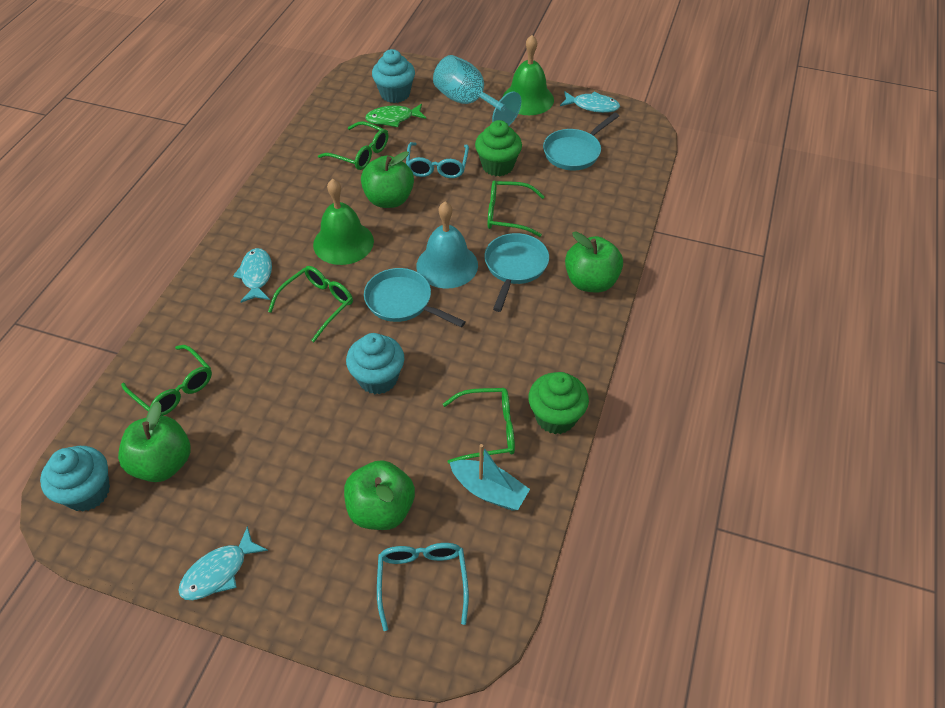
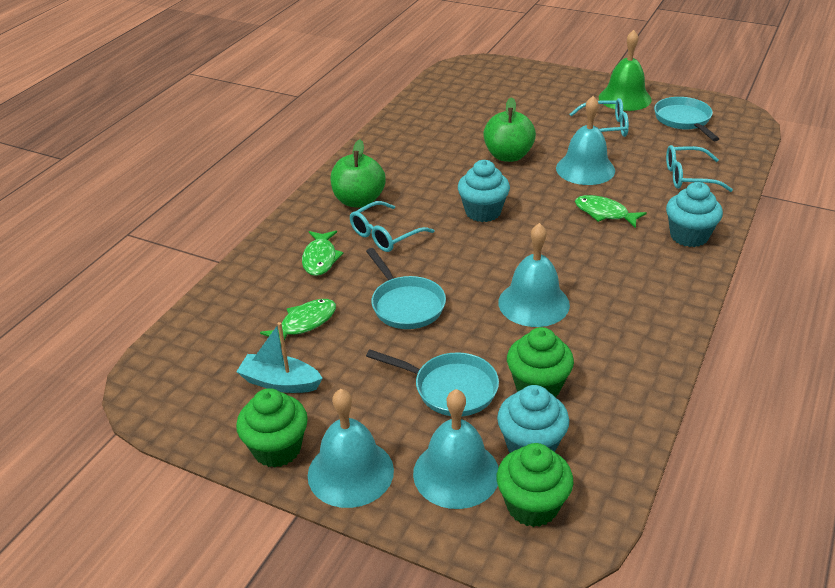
green apple: 4 -> 2
green bell: 2 -> 1
green cupcake: 2 -> 3
green fish: 1 -> 3
green glasses: 5 -> 0
turquoise bell: 1 -> 4
turquoise fish: 3 -> 0
turquoise glasses: 2 -> 3
turquoise goblet: 1 -> 0

